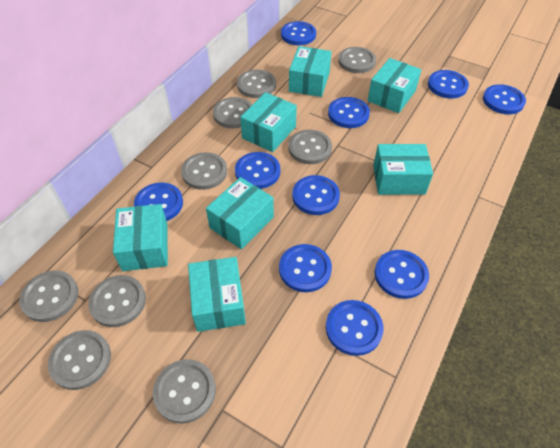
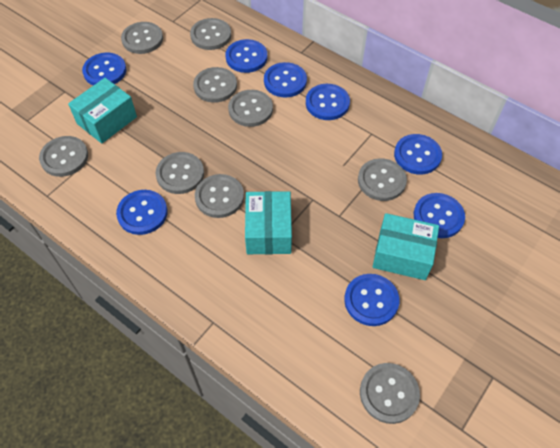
blue button: 10 -> 8
turquoise box: 7 -> 3

